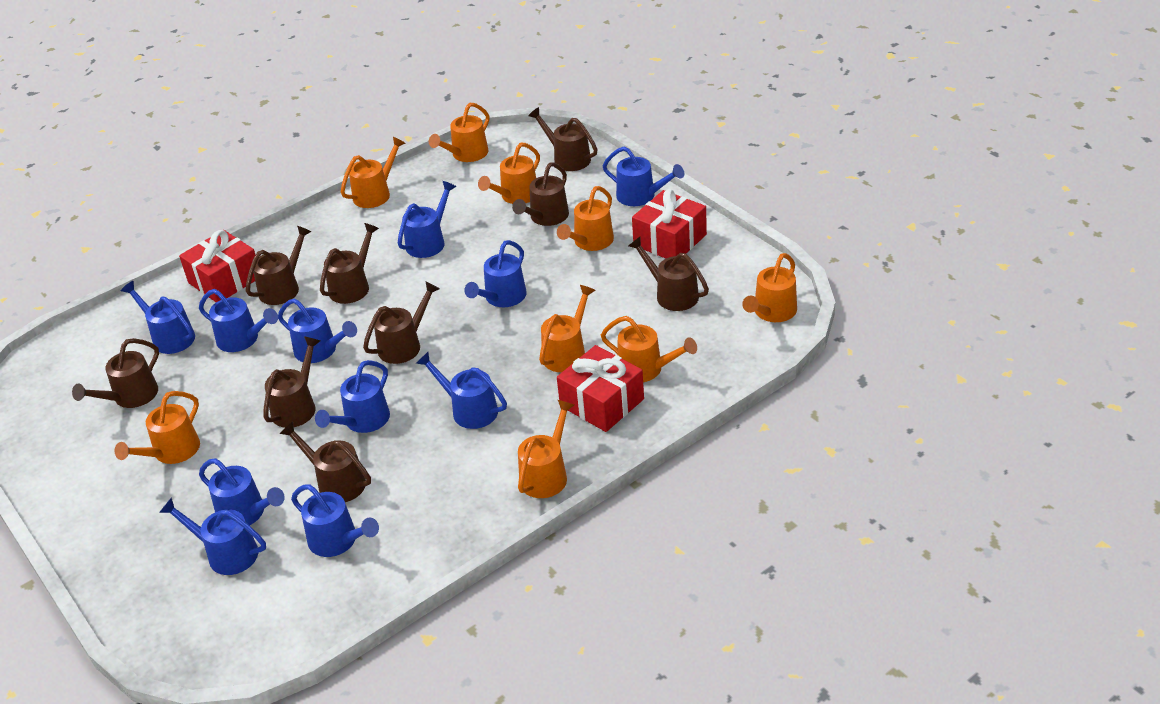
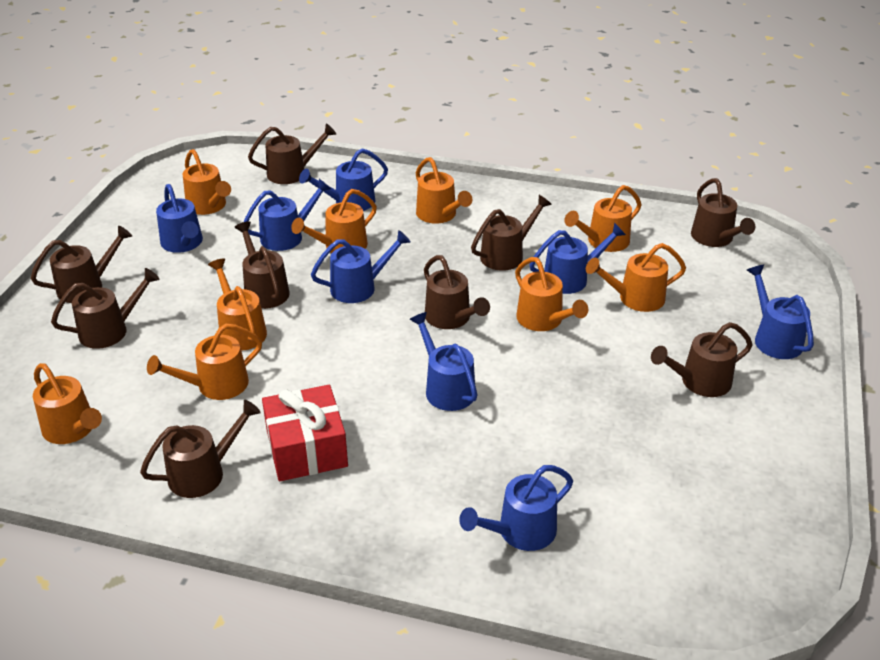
blue watering can: 11 -> 8
red gift: 3 -> 1

